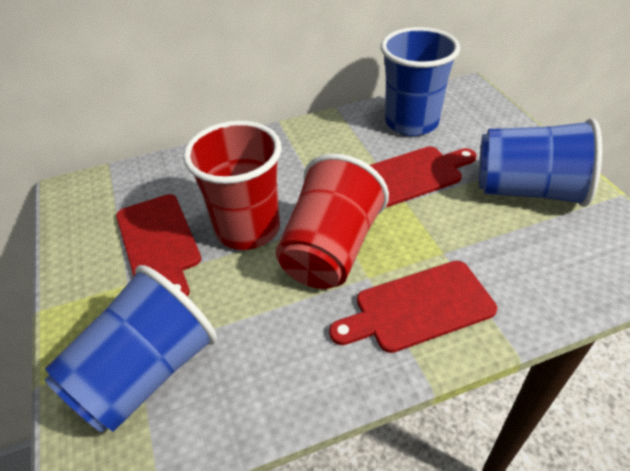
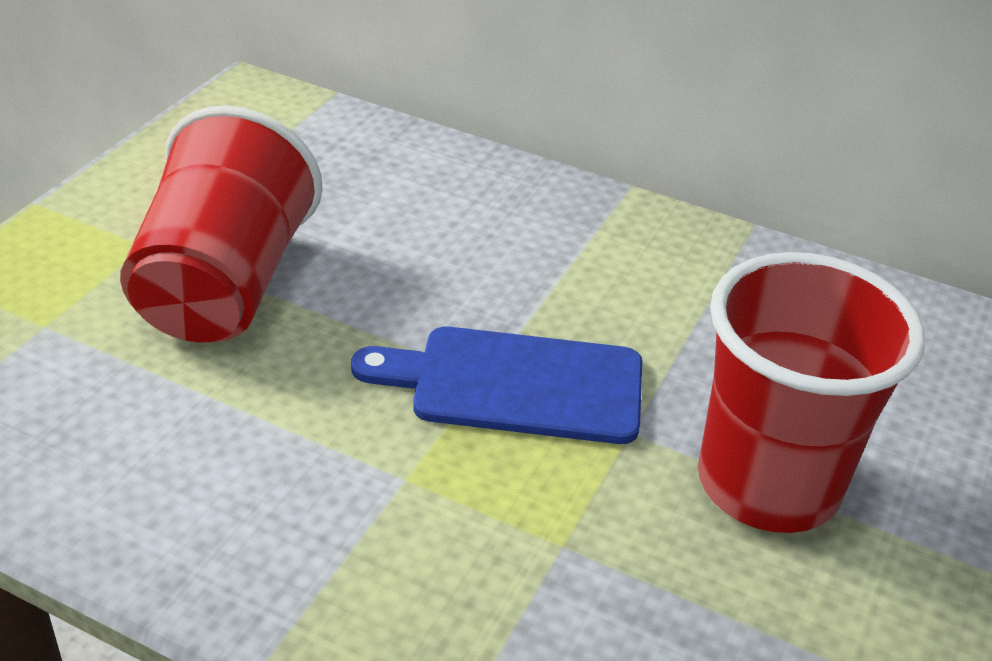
blue cup: 3 -> 0
blue cutting board: 0 -> 1
red cutting board: 3 -> 0

